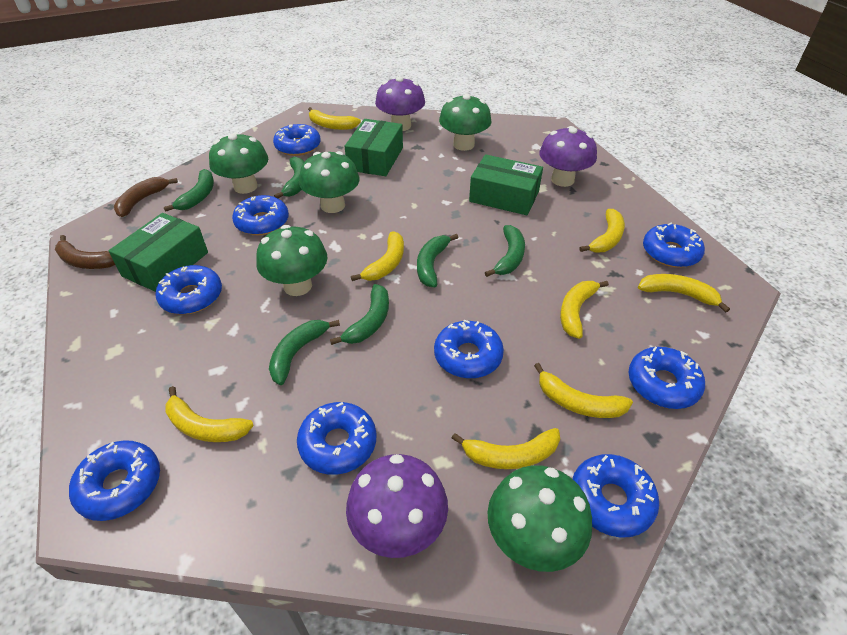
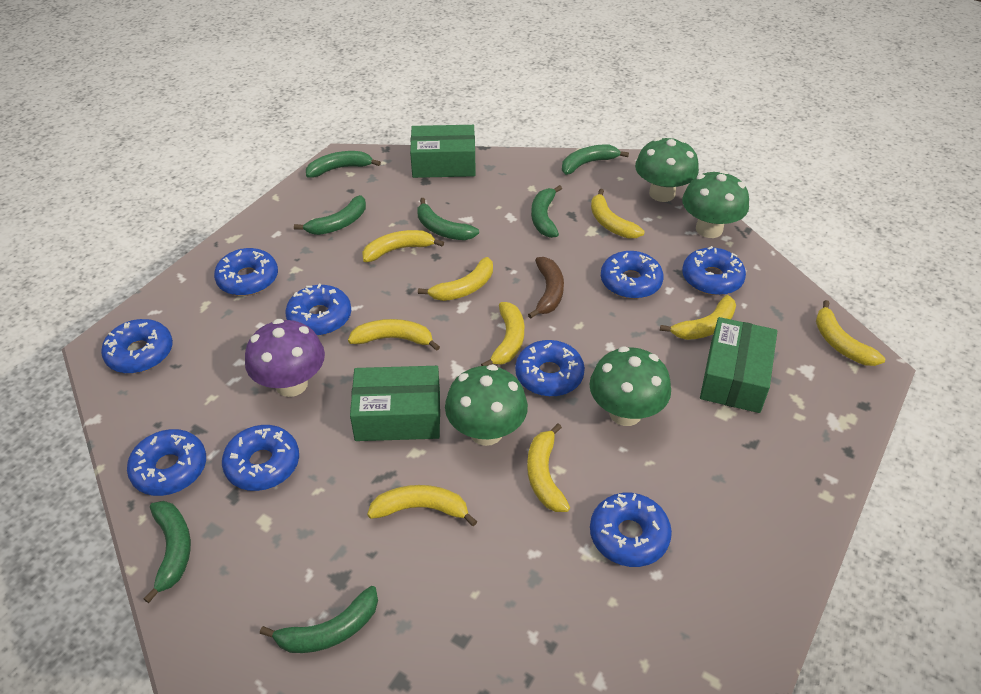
brown banana: 2 -> 1
green banana: 6 -> 7
green mushroom: 5 -> 4
purple mushroom: 3 -> 1
yellow banana: 8 -> 9

